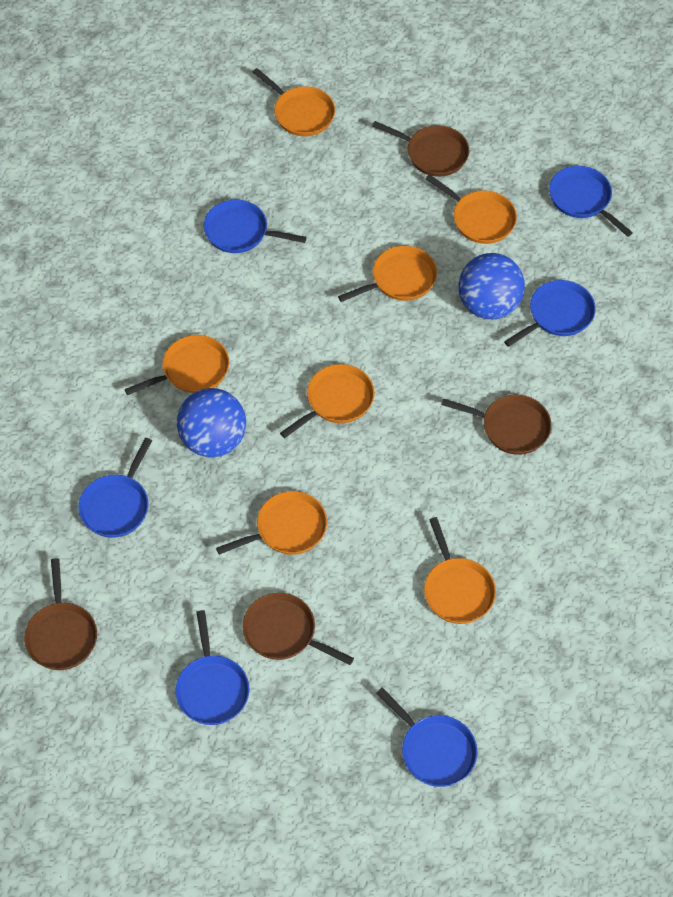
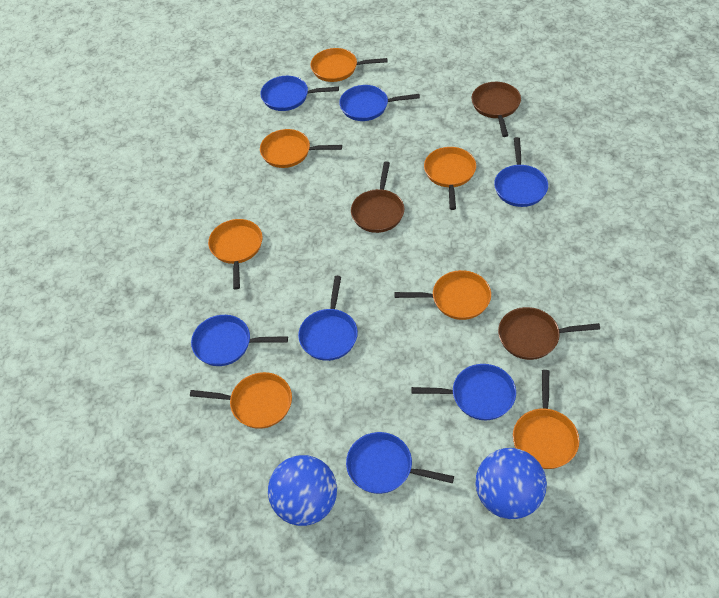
blue pan: 6 -> 7
brown pan: 4 -> 3

